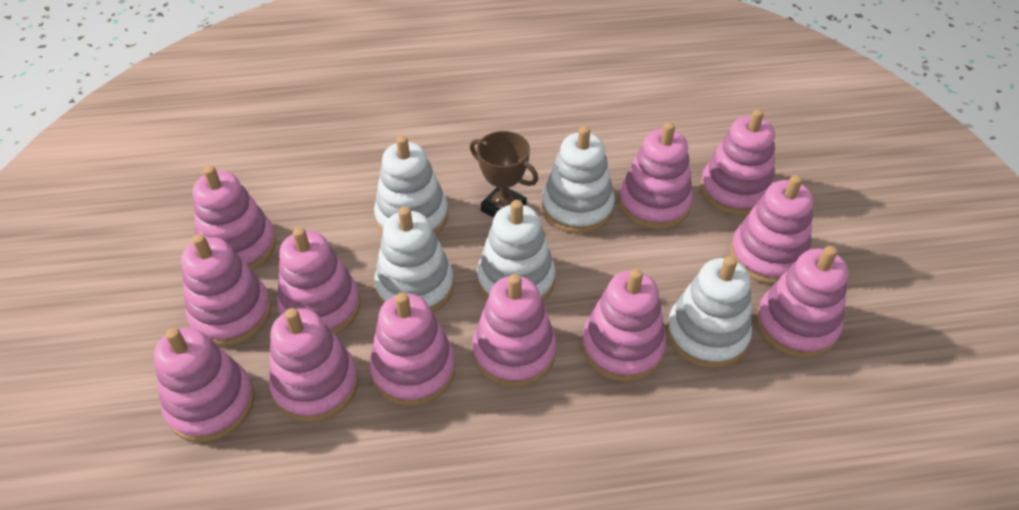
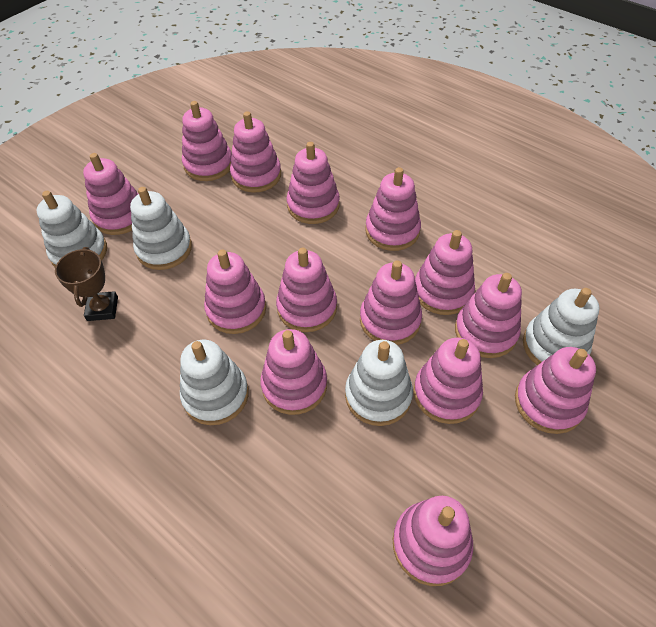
pink stacking toy: 12 -> 14

